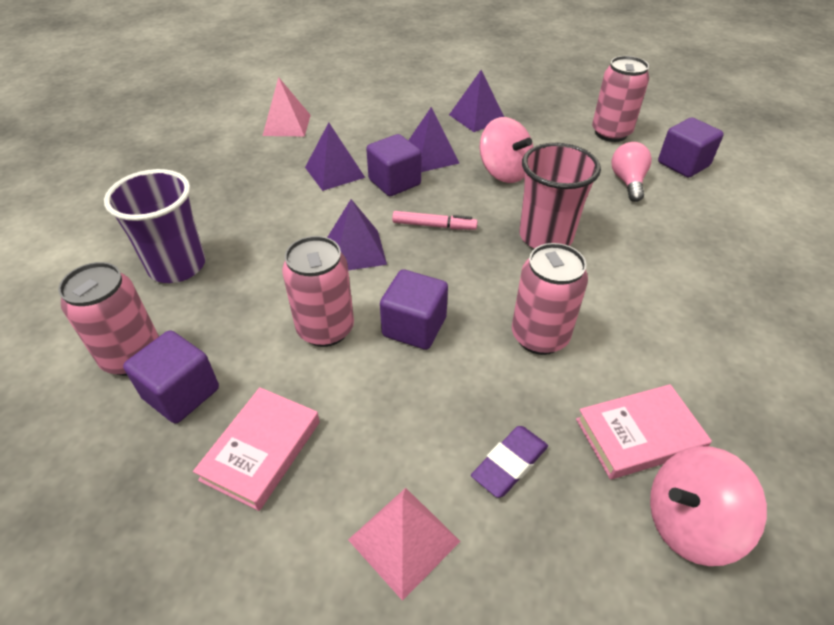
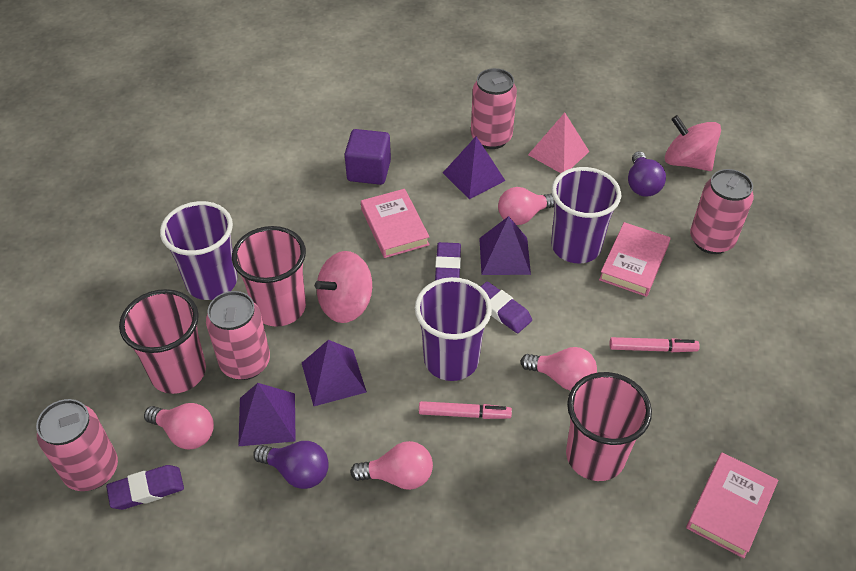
pink book: 2 -> 3
pink cup: 1 -> 3
pink light bulb: 1 -> 4
pink marker: 1 -> 2
pink pyramid: 2 -> 1
purple cube: 4 -> 1
purple cup: 1 -> 3
purple eraser: 1 -> 3
purple light bulb: 0 -> 2

